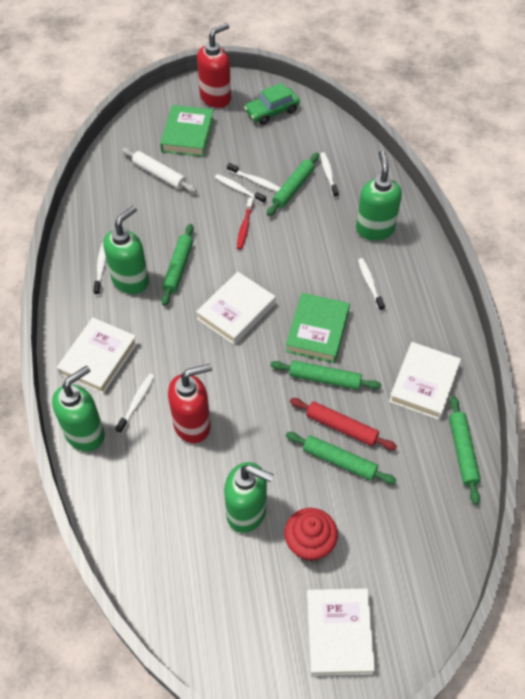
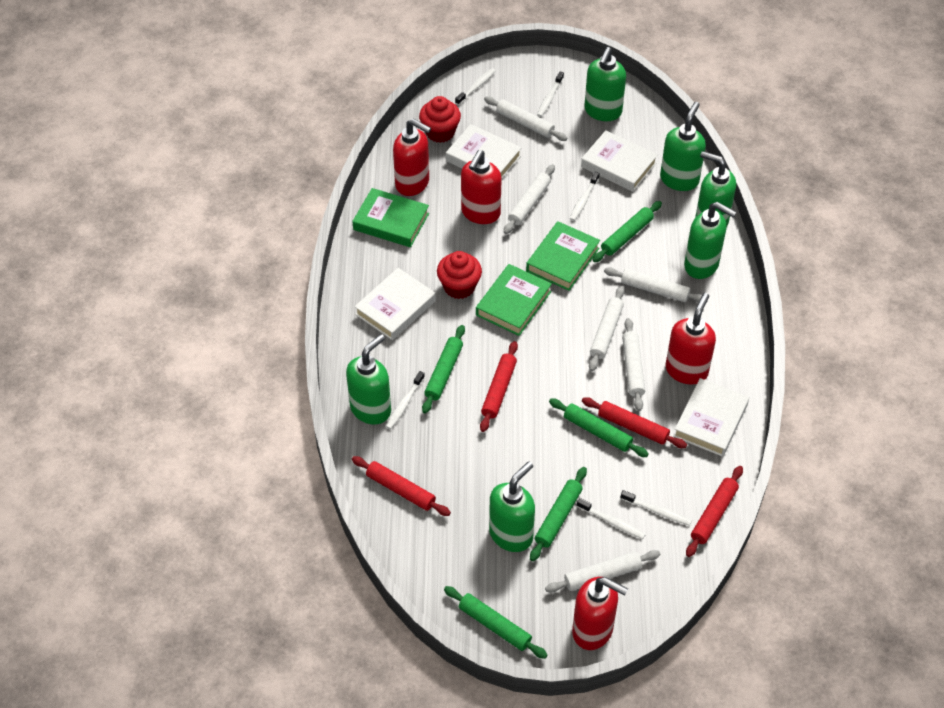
green book: 2 -> 3
green car: 1 -> 0
green soap dispenser: 4 -> 6
red cupcake: 1 -> 2
red rolling pin: 1 -> 4
red soap dispenser: 2 -> 4
red toothbrush: 1 -> 0
white rolling pin: 1 -> 6

